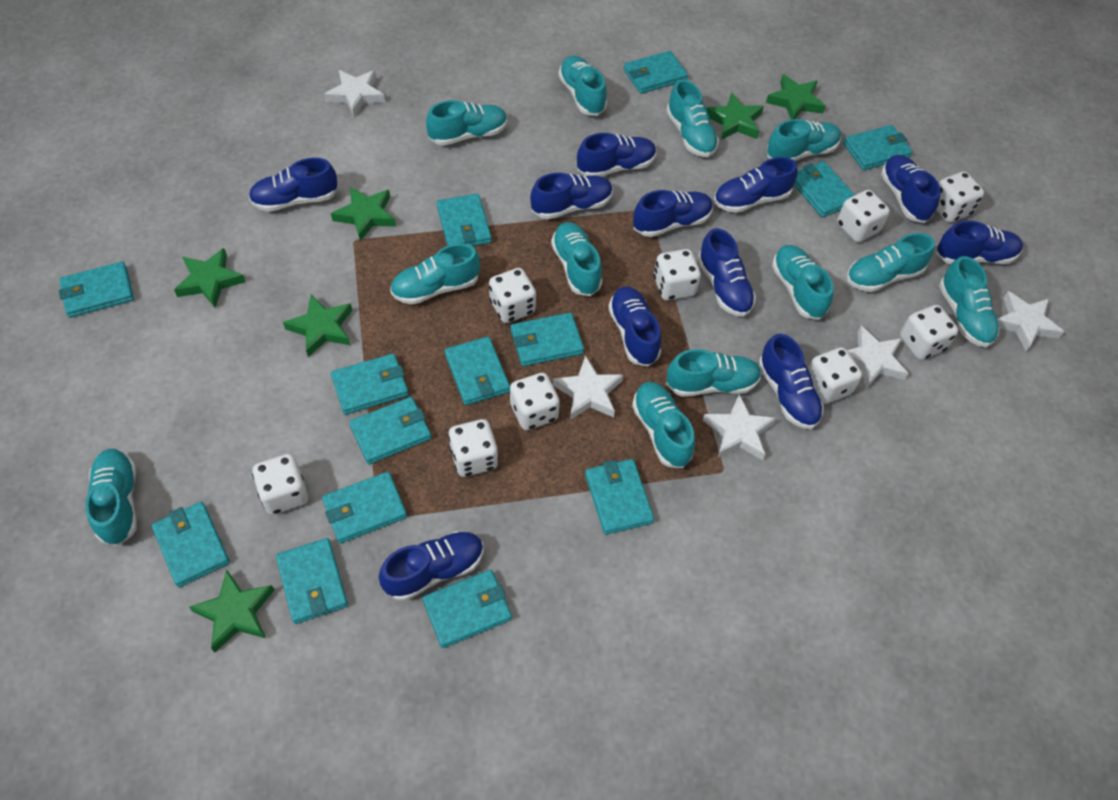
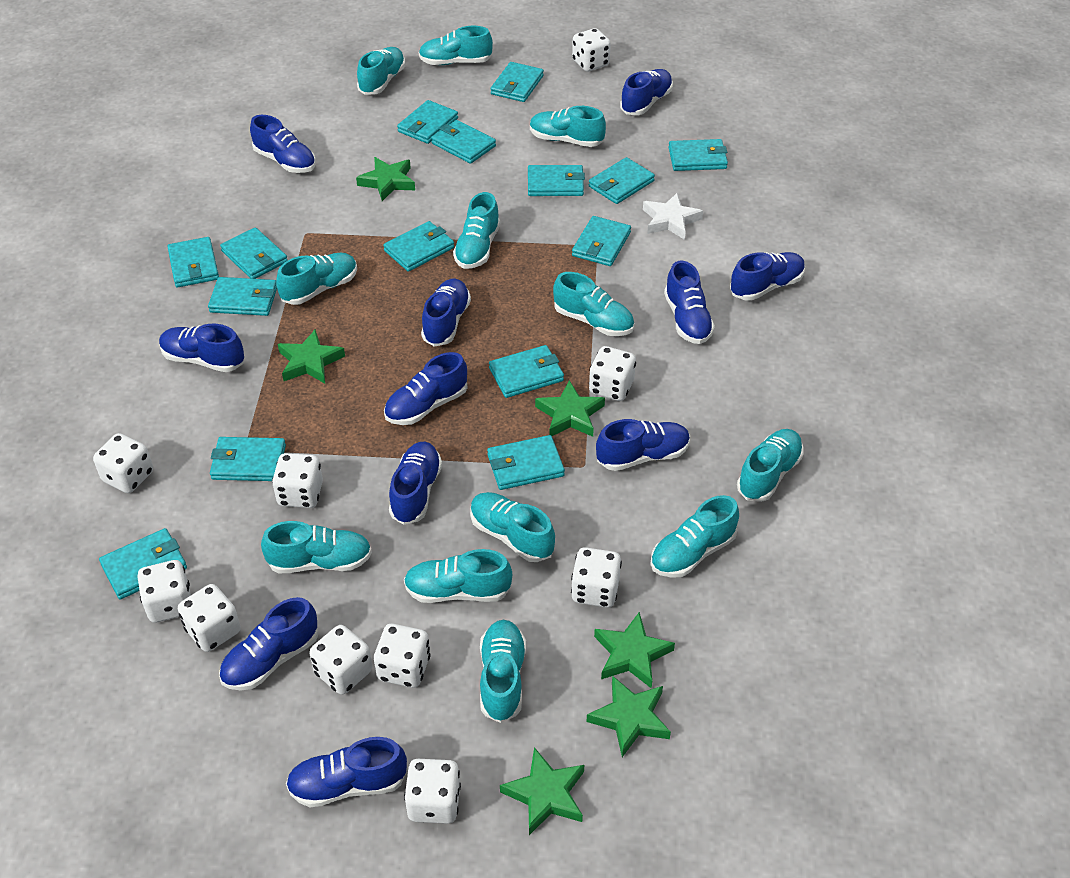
turquoise wallet: 14 -> 15
white dice: 9 -> 10
white star: 5 -> 1

